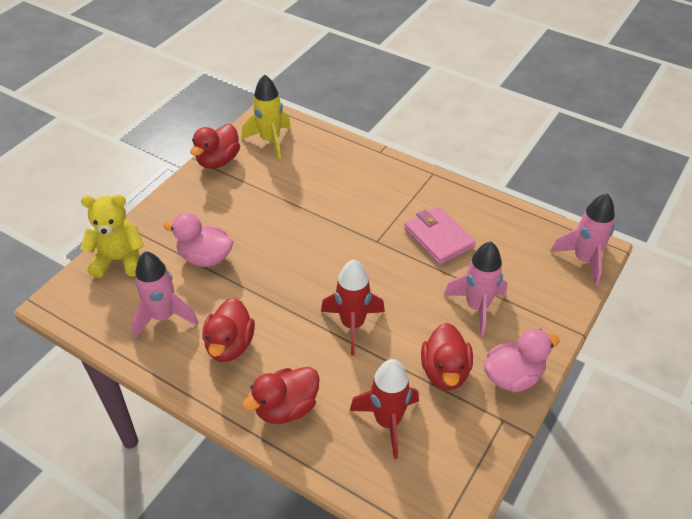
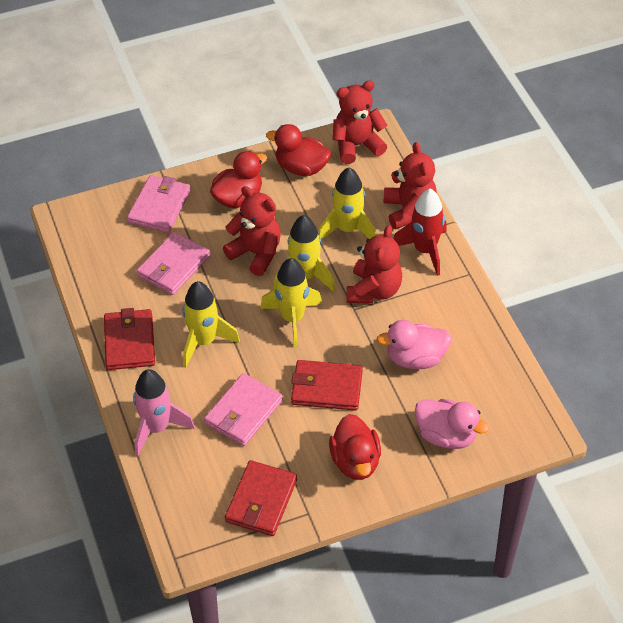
pink rocket: 3 -> 1
pink wallet: 1 -> 3
red duck: 4 -> 3
red rocket: 2 -> 1
red teddy bear: 0 -> 4
red wallet: 0 -> 3
yellow rocket: 1 -> 4
yellow teddy bear: 1 -> 0

